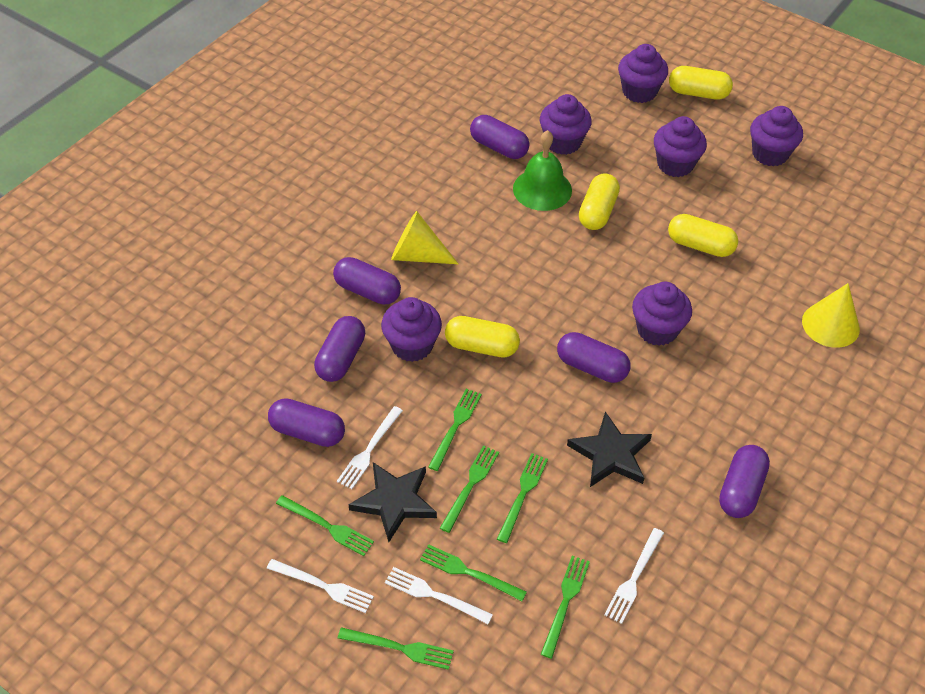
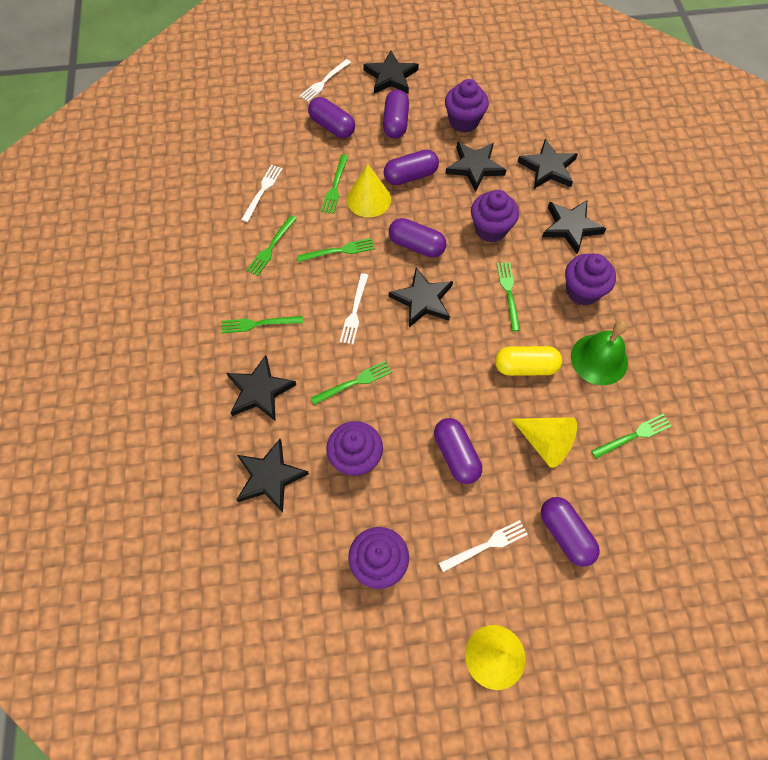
black star: 2 -> 7
purple cupcake: 6 -> 5
yellow capsule: 4 -> 1
yellow cone: 2 -> 3

